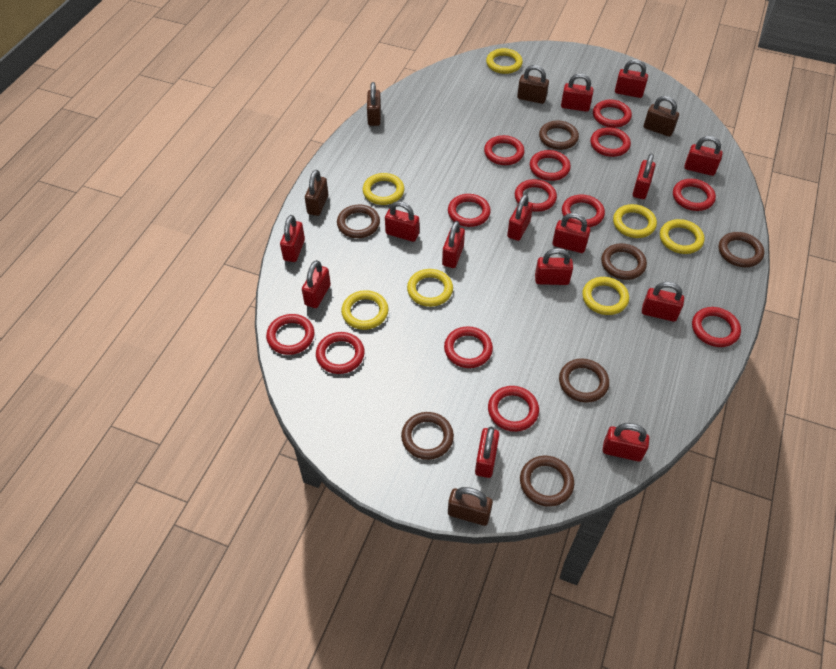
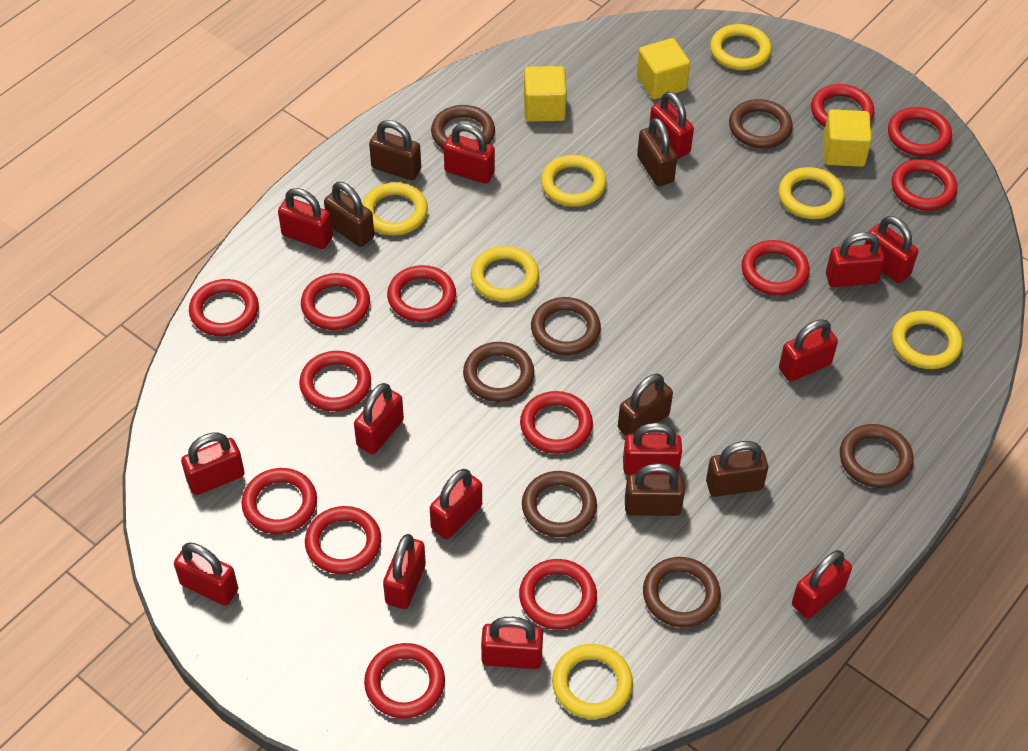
brown padlock: 5 -> 6
yellow cube: 0 -> 3

